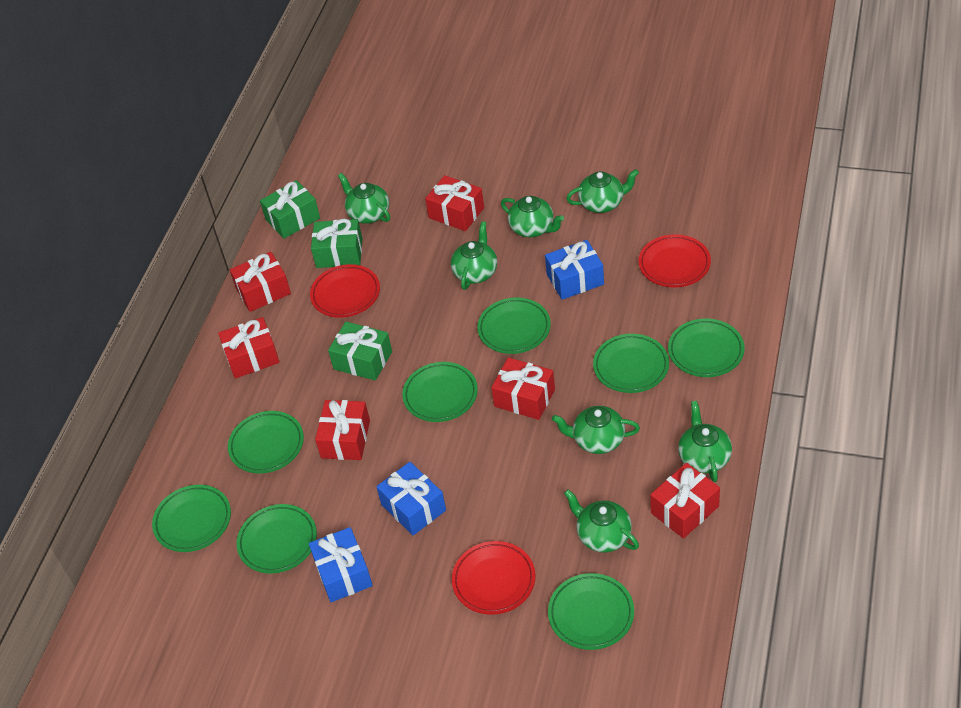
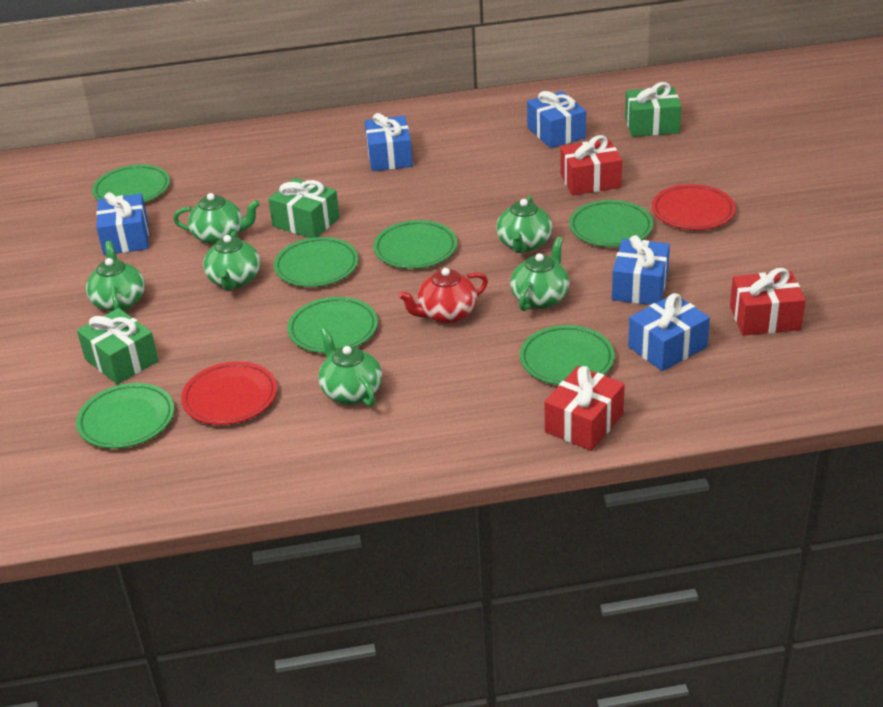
blue gift: 3 -> 5
green plate: 8 -> 7
green teapot: 7 -> 6
red gift: 6 -> 3
red plate: 3 -> 2
red teapot: 0 -> 1

